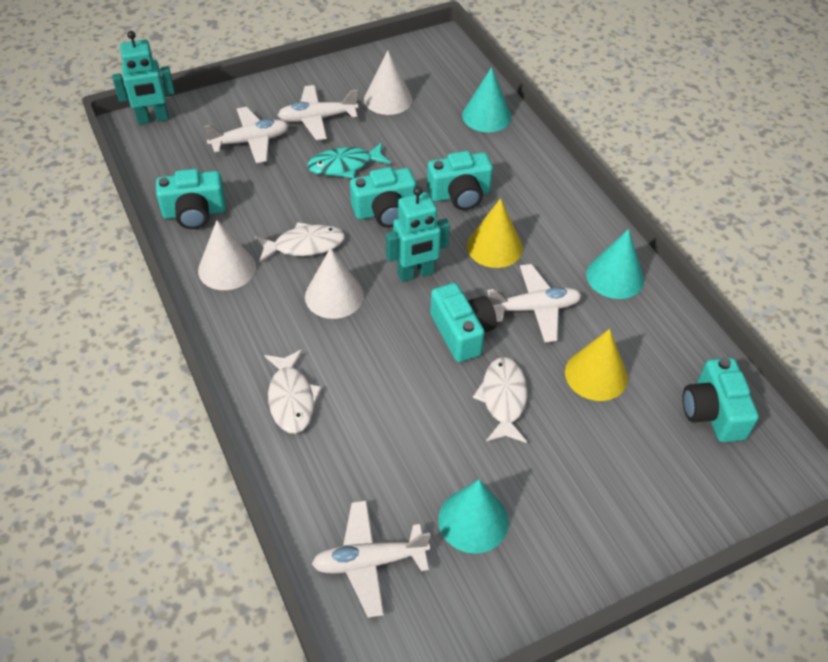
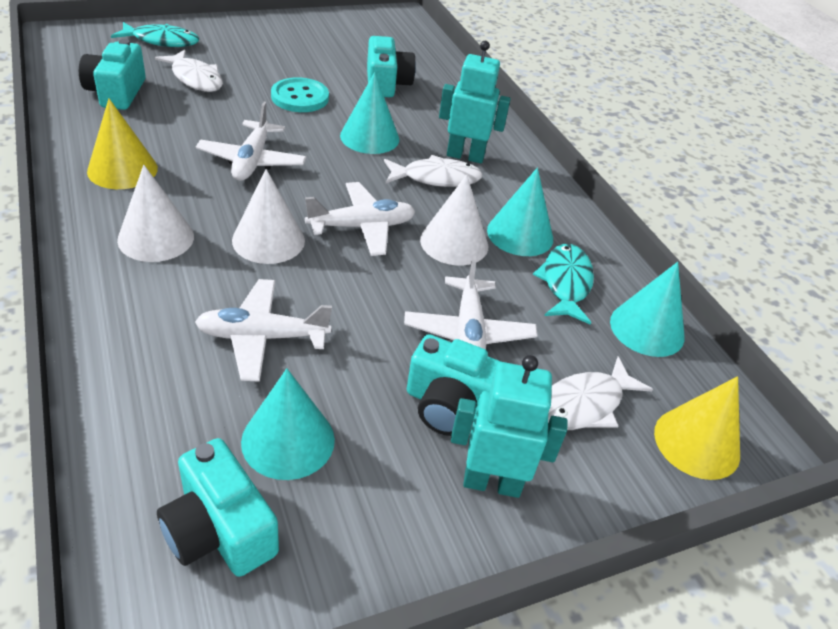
turquoise button: 0 -> 1
turquoise camera: 5 -> 4
turquoise cone: 3 -> 4
turquoise fish: 1 -> 2

